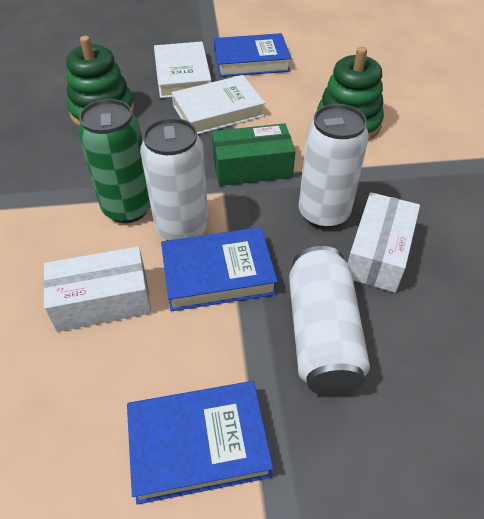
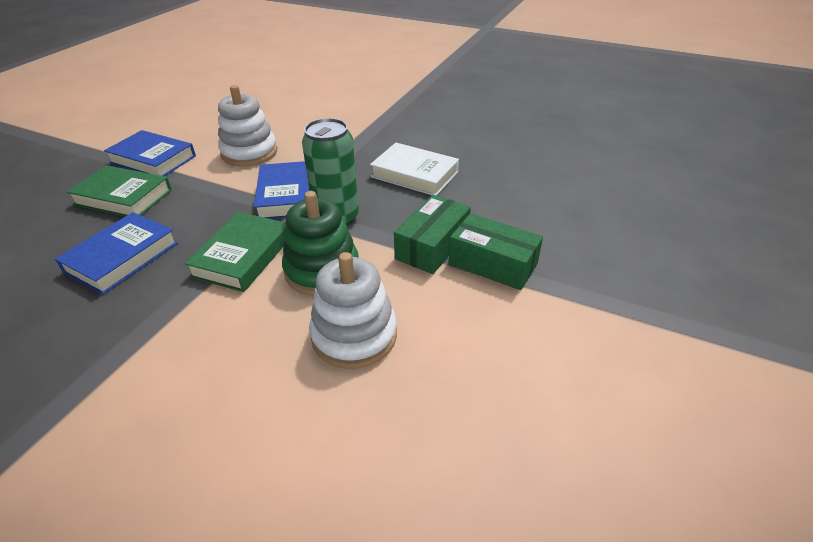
green book: 0 -> 2
green box: 1 -> 2
green stacking toy: 2 -> 1
white book: 2 -> 1
white box: 2 -> 0
white can: 3 -> 0
white stacking toy: 0 -> 2

